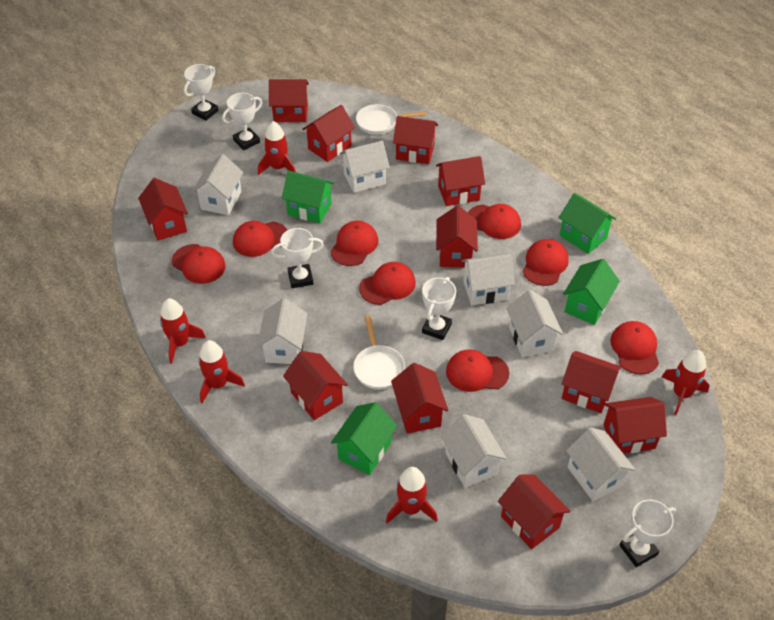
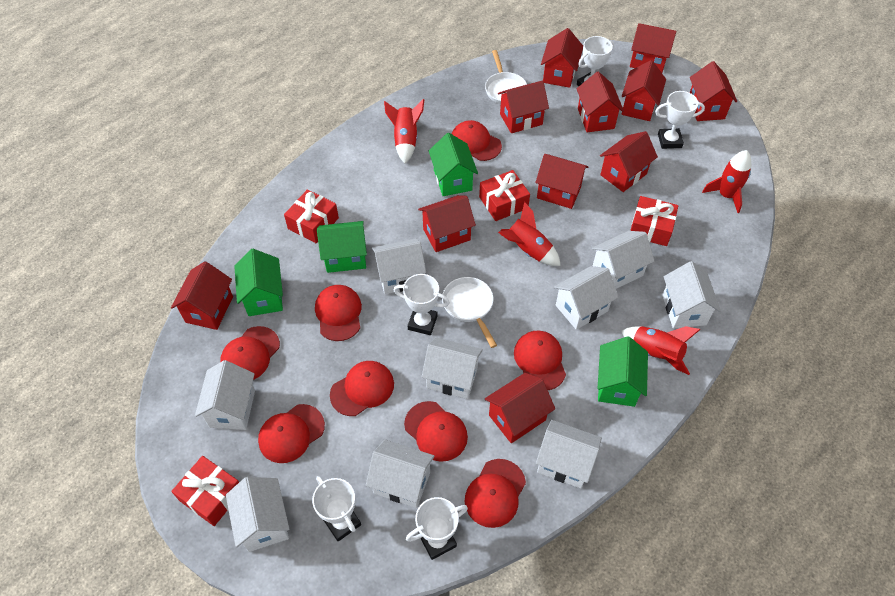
red gift: 0 -> 4
red rocket: 5 -> 4
white house: 7 -> 9

